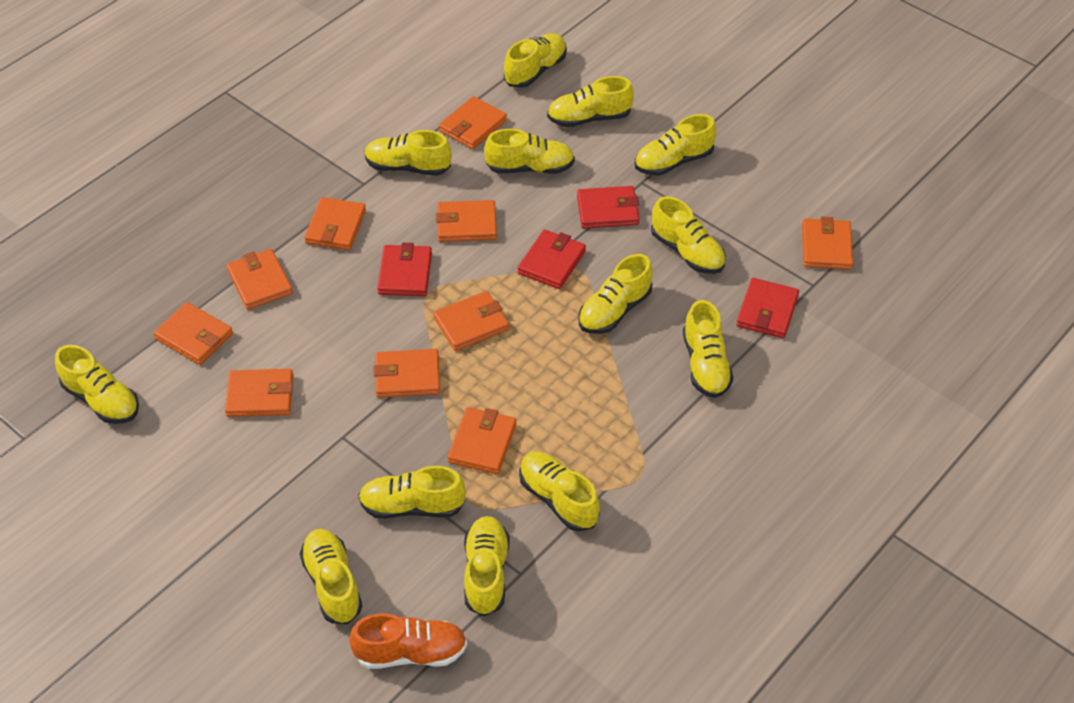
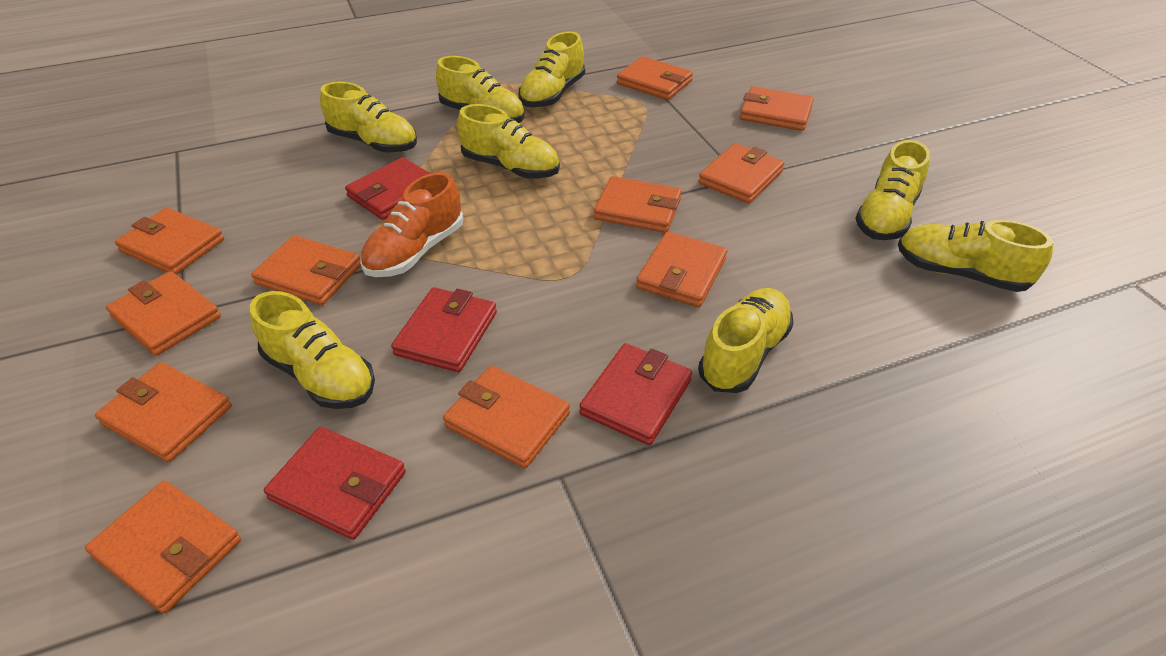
orange wallet: 10 -> 11
yellow shoe: 13 -> 8

